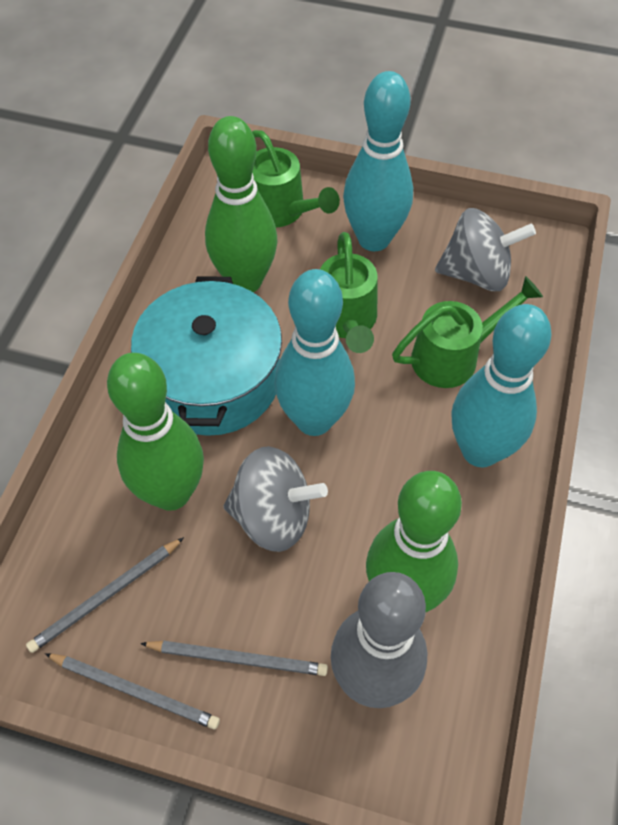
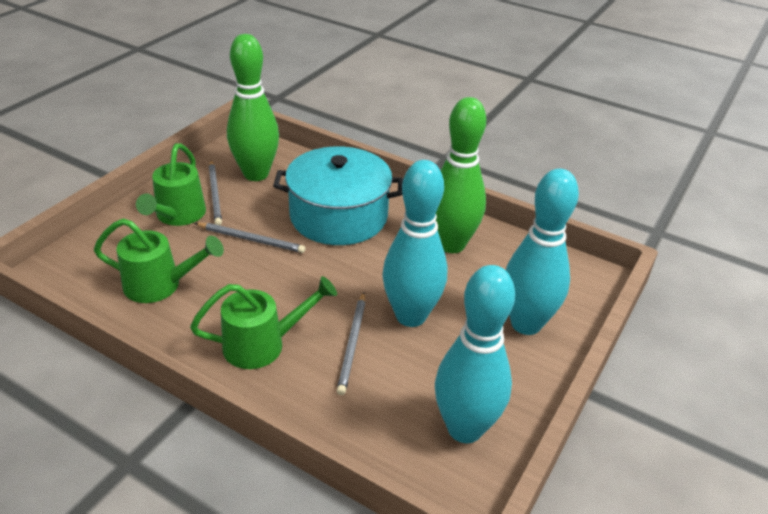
green bowling pin: 3 -> 2
grey bowling pin: 1 -> 0
grey spinning top: 2 -> 0

